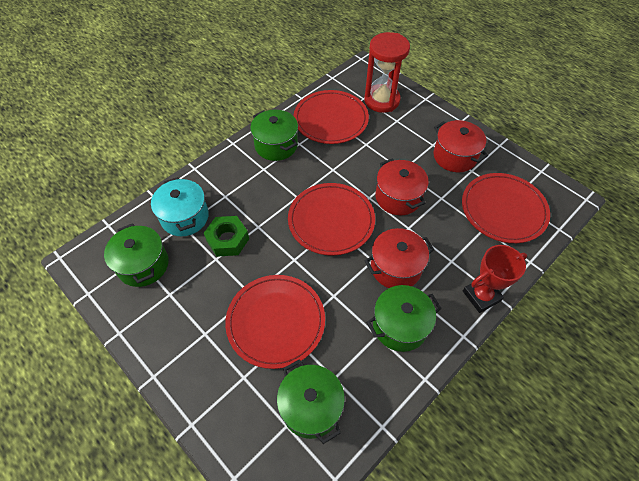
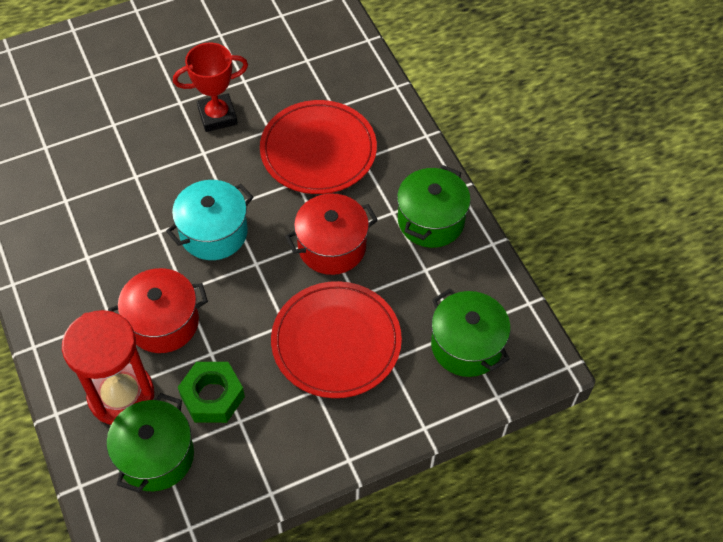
green pot: 4 -> 3
red plate: 4 -> 2
red pot: 3 -> 2

